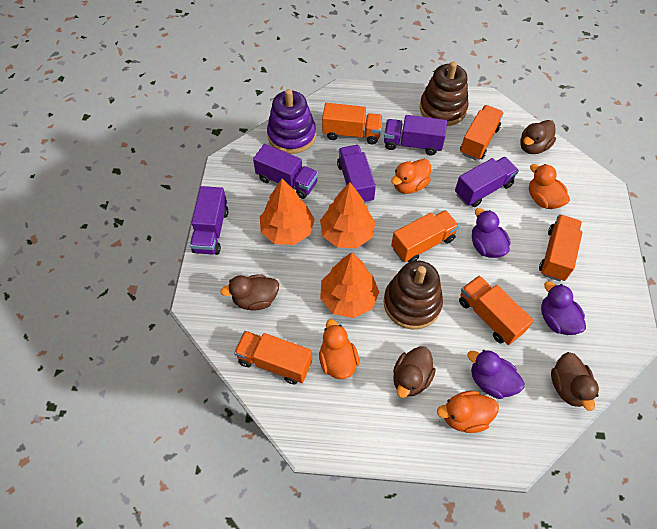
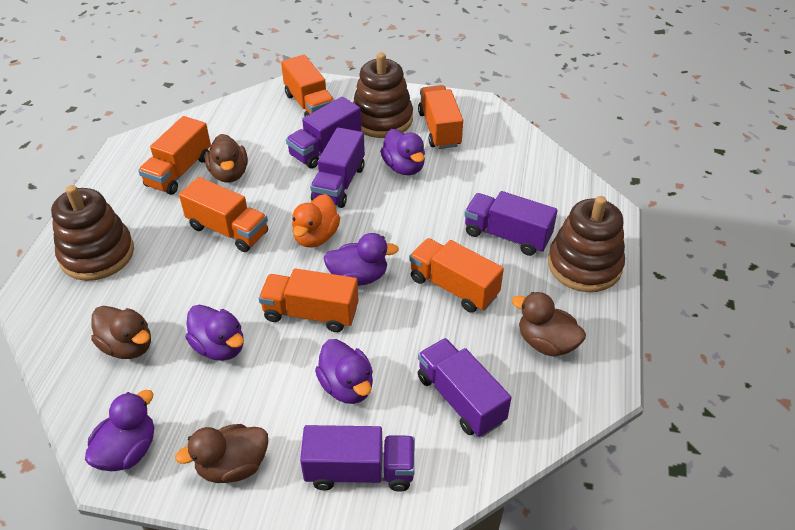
brown stacking toy: 2 -> 3
orange duck: 4 -> 1
orange tree: 3 -> 0
purple duck: 3 -> 5
purple stacking toy: 1 -> 0

